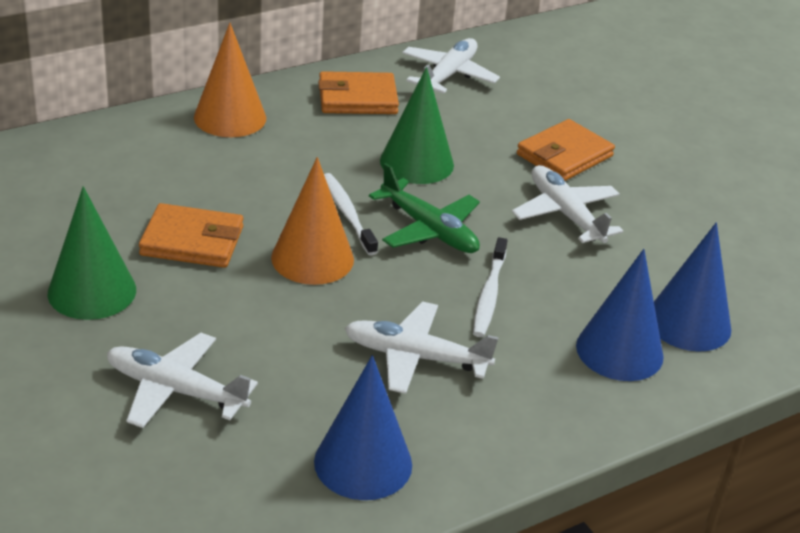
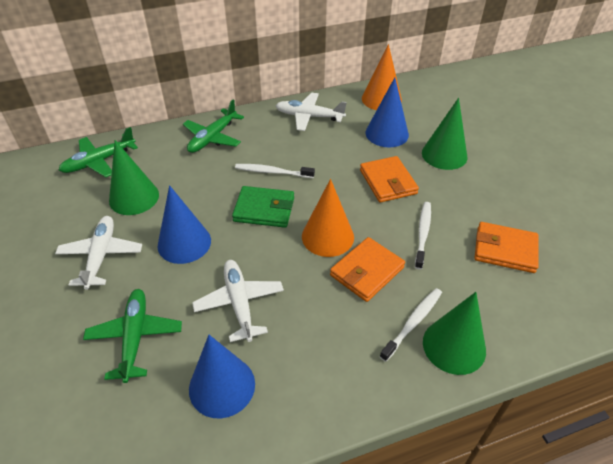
green cone: 2 -> 3
green plane: 1 -> 3
green wallet: 0 -> 1
white plane: 4 -> 3
white toothbrush: 2 -> 3

